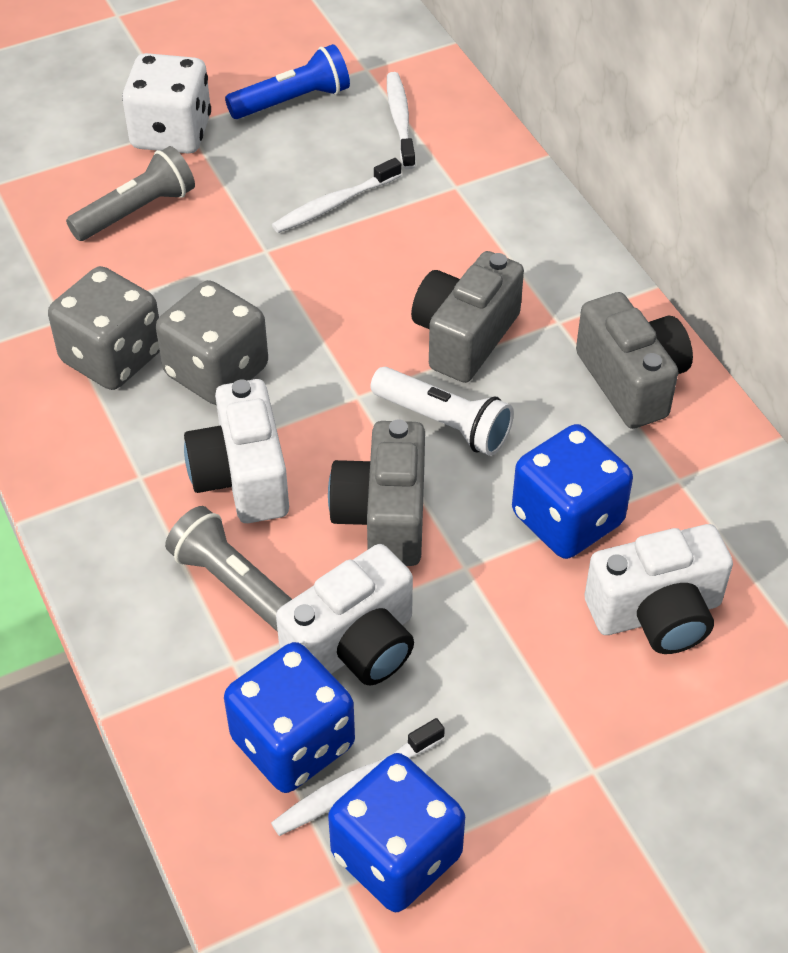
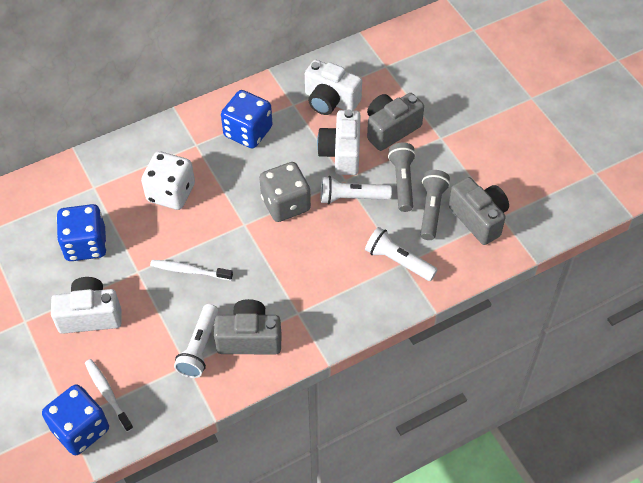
blue flashlight: 1 -> 0
grey dice: 2 -> 1
white flashlight: 1 -> 3
white toothbrush: 3 -> 2

